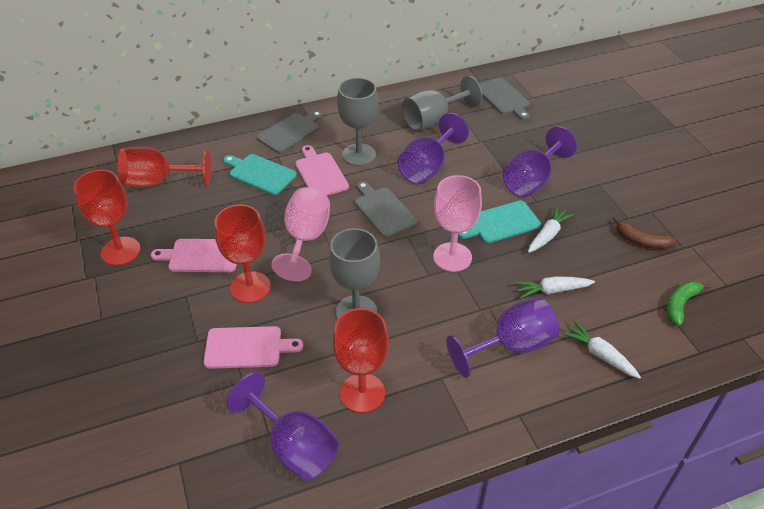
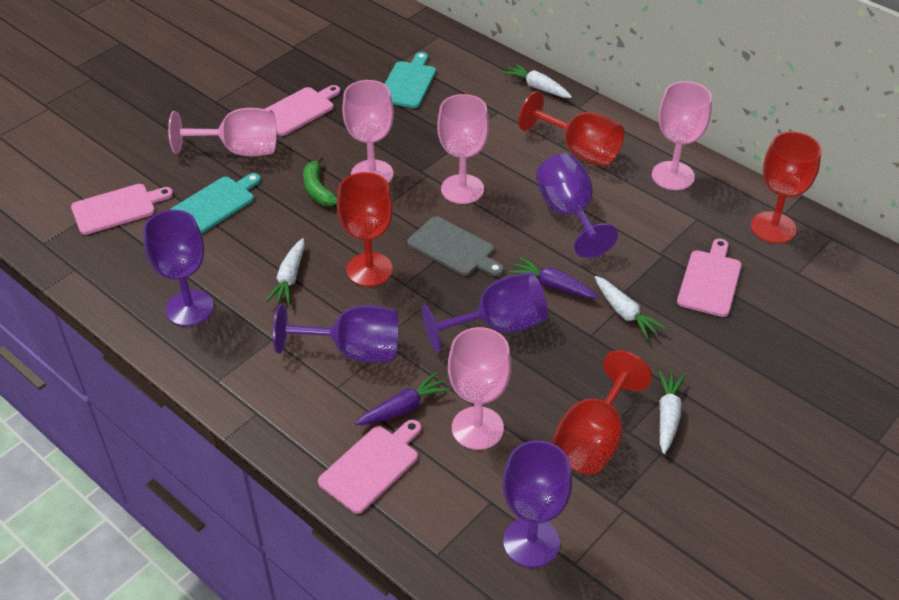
brown banana: 1 -> 0
grey cutting board: 3 -> 1
grey goblet: 3 -> 0
pink cutting board: 3 -> 4
pink goblet: 2 -> 5
purple carrot: 0 -> 2
purple goblet: 4 -> 5
white carrot: 3 -> 4

